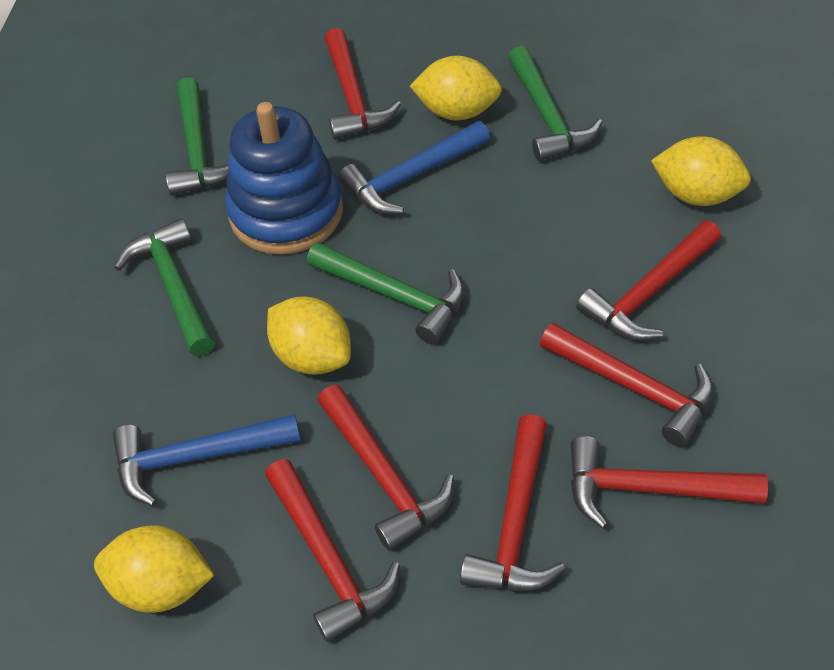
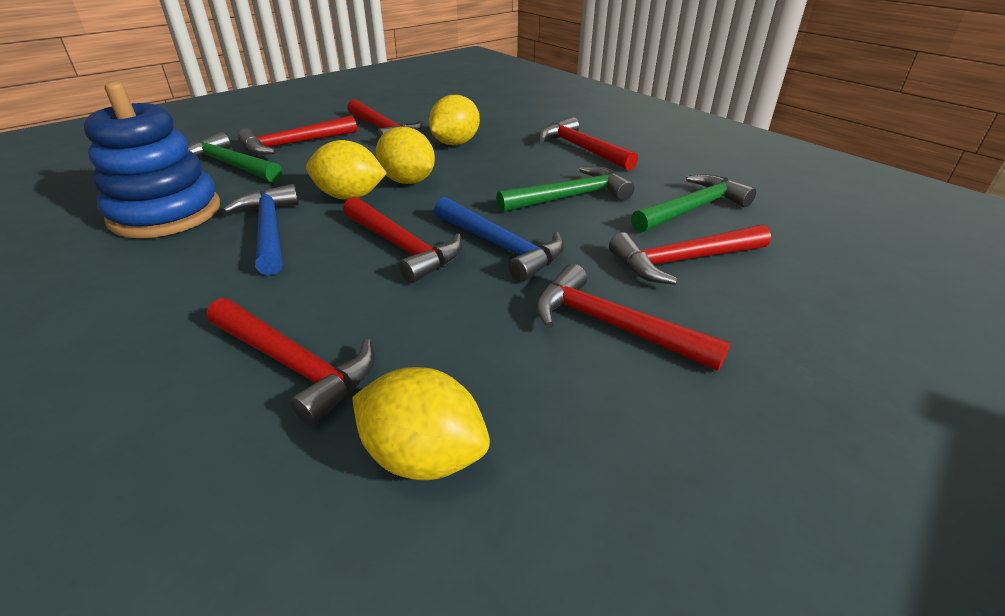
green hammer: 4 -> 3

